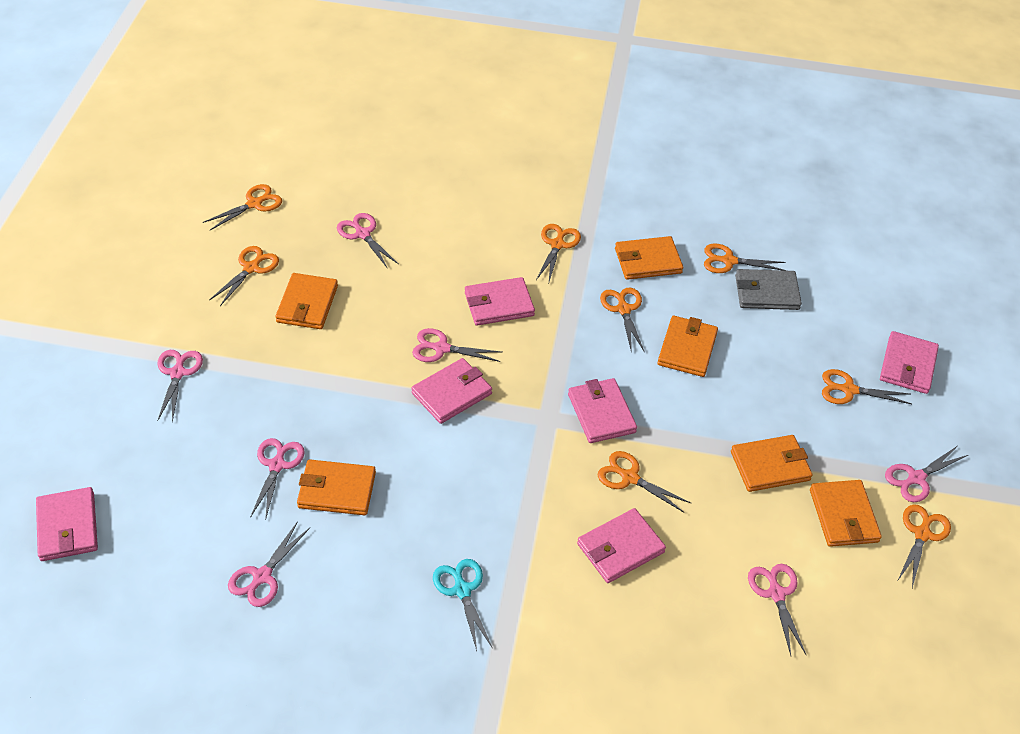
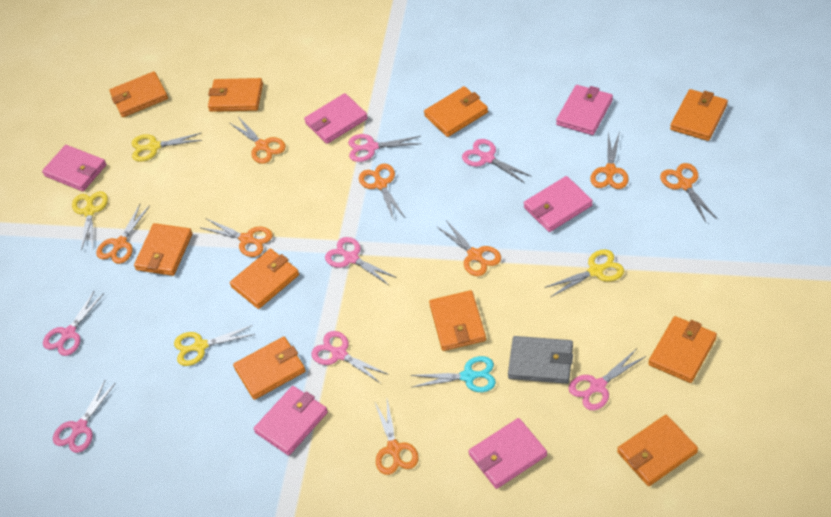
orange wallet: 6 -> 10
yellow scissors: 0 -> 4

